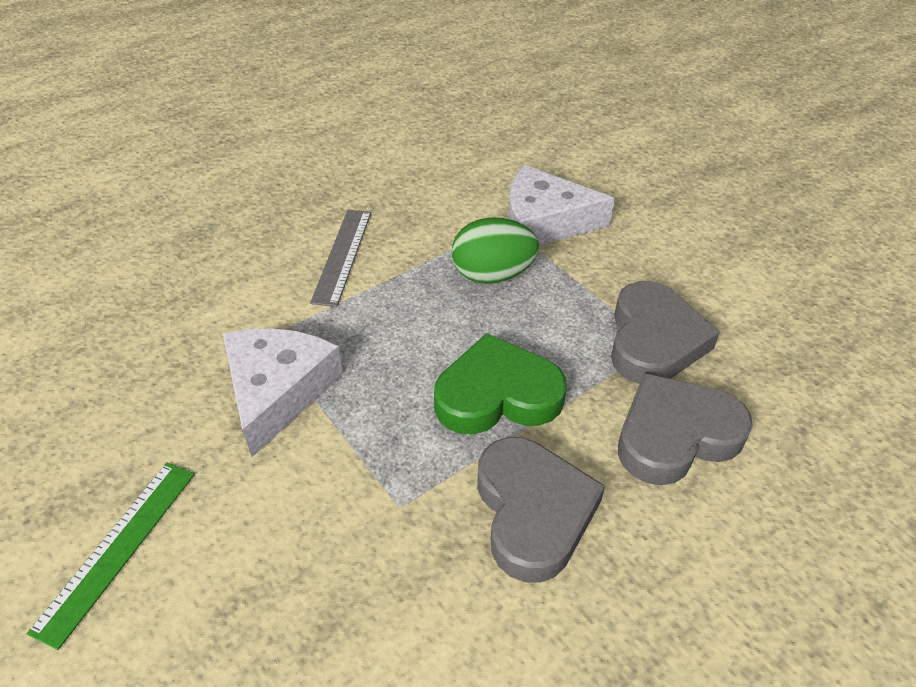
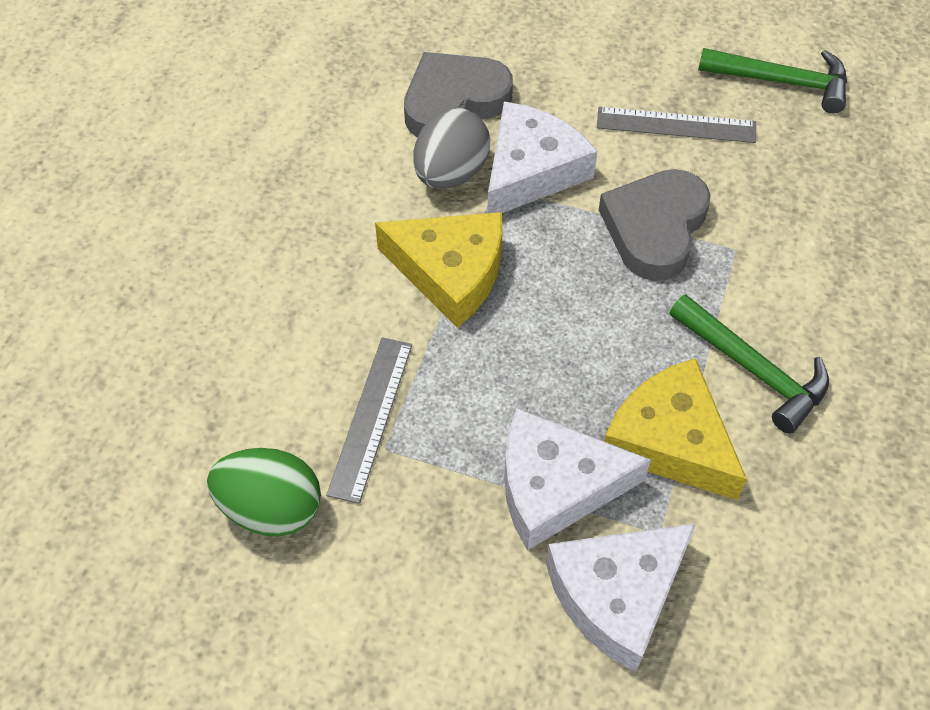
green hammer: 0 -> 2
green heart: 1 -> 0
green ruler: 1 -> 0
grey egg: 0 -> 1
grey heart: 3 -> 2
grey ruler: 1 -> 2
white cheese: 2 -> 3
yellow cheese: 0 -> 2

